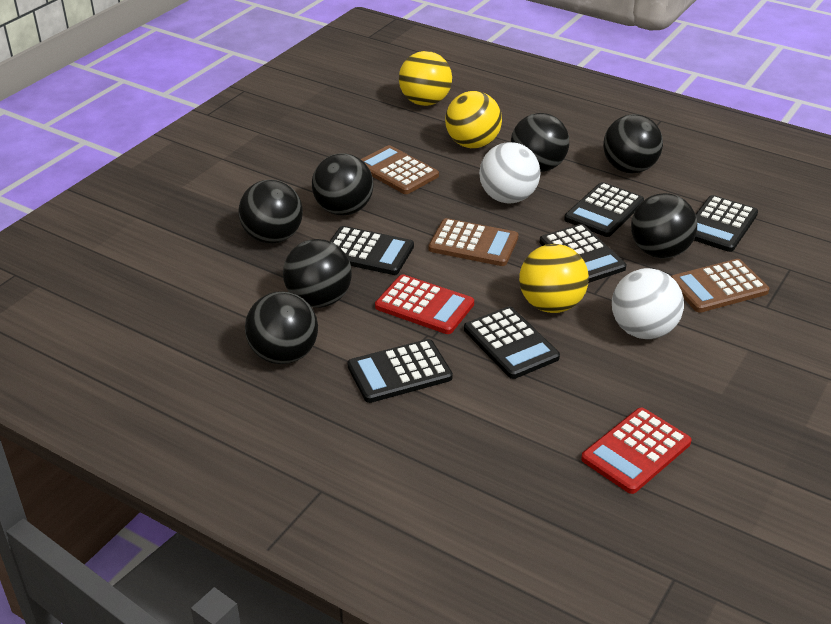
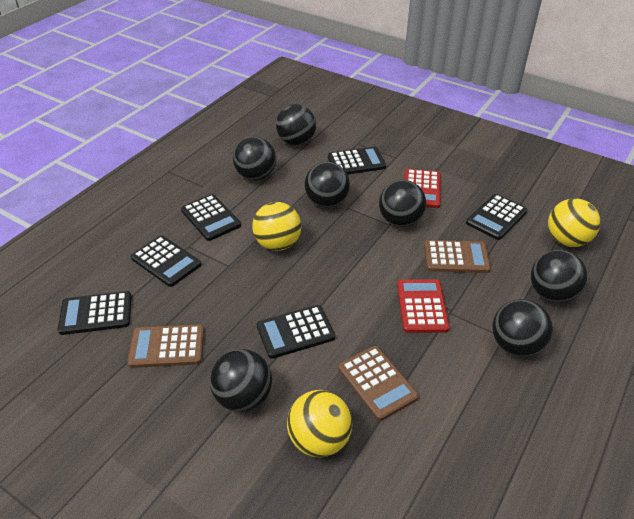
white ball: 2 -> 0

